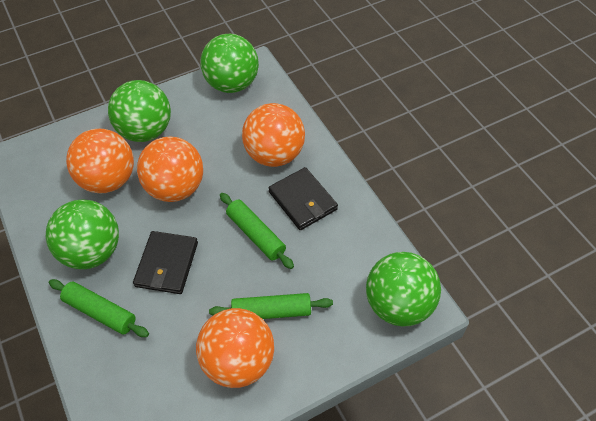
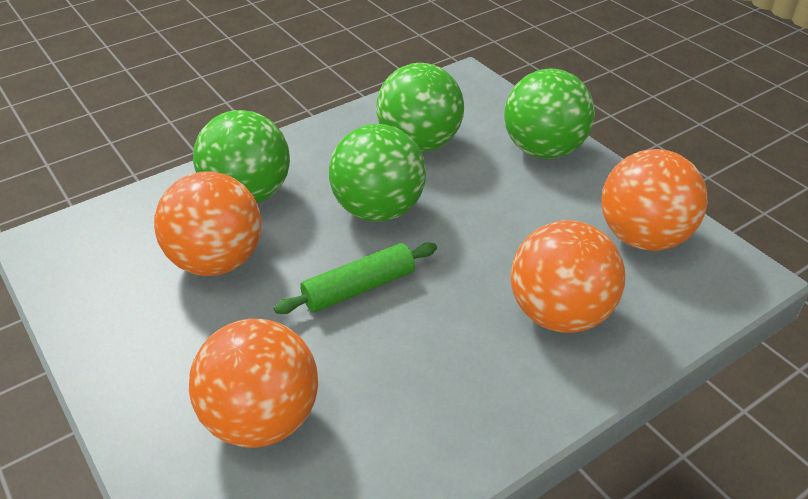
black wallet: 2 -> 0
green rolling pin: 3 -> 1

